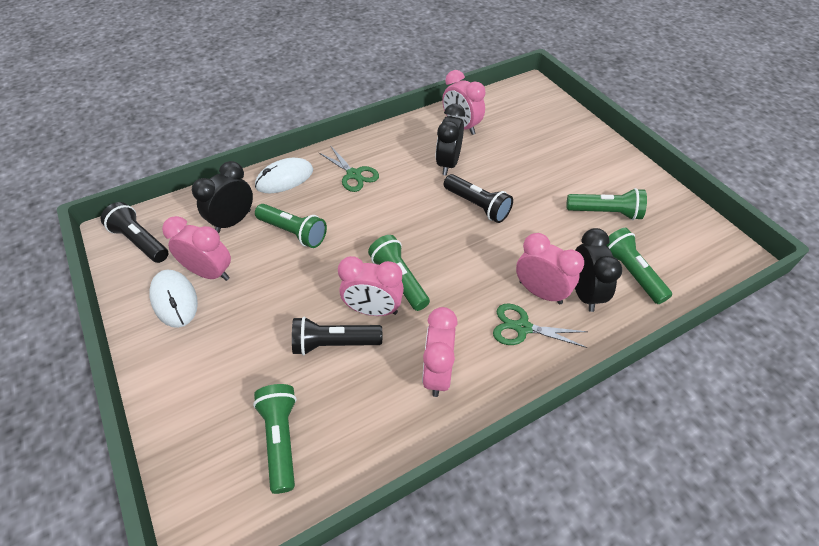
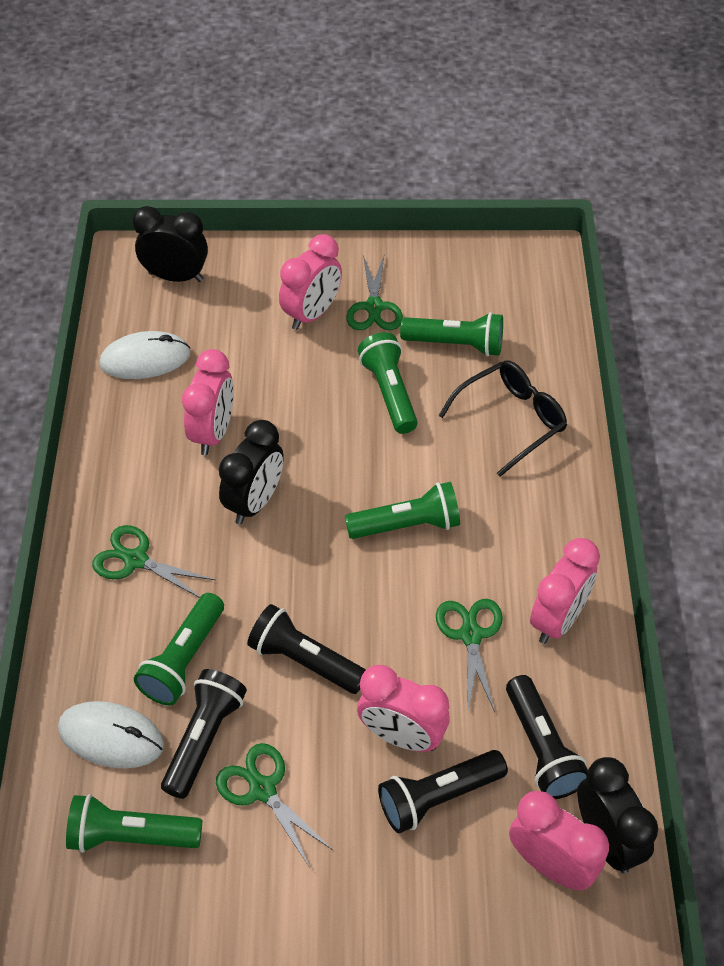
black flashlight: 3 -> 4
black glasses: 0 -> 1
green scissors: 2 -> 4

